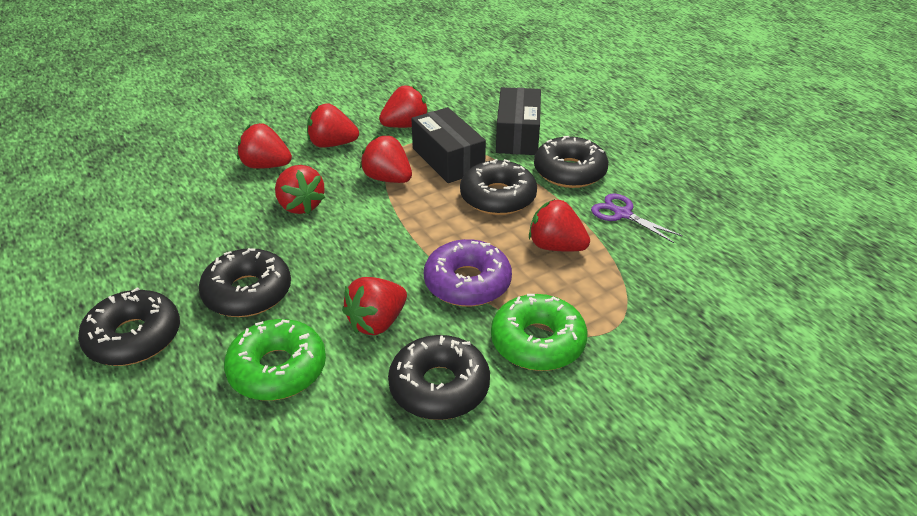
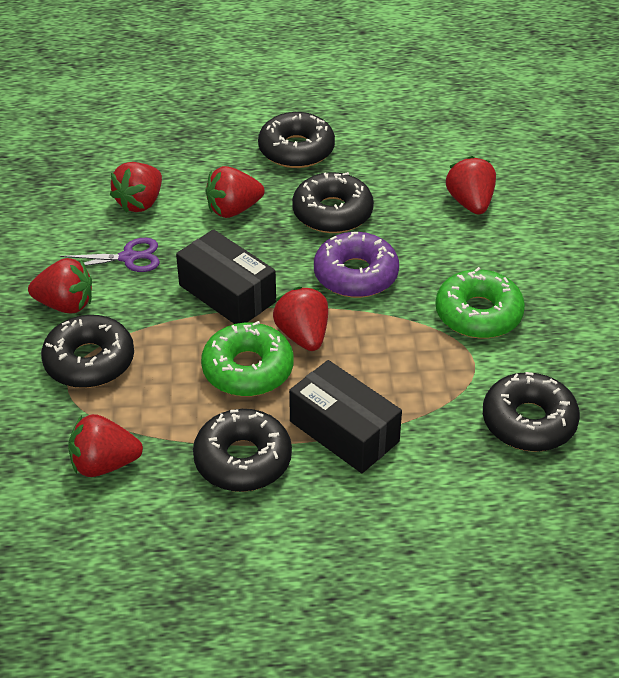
red strawberry: 7 -> 6

